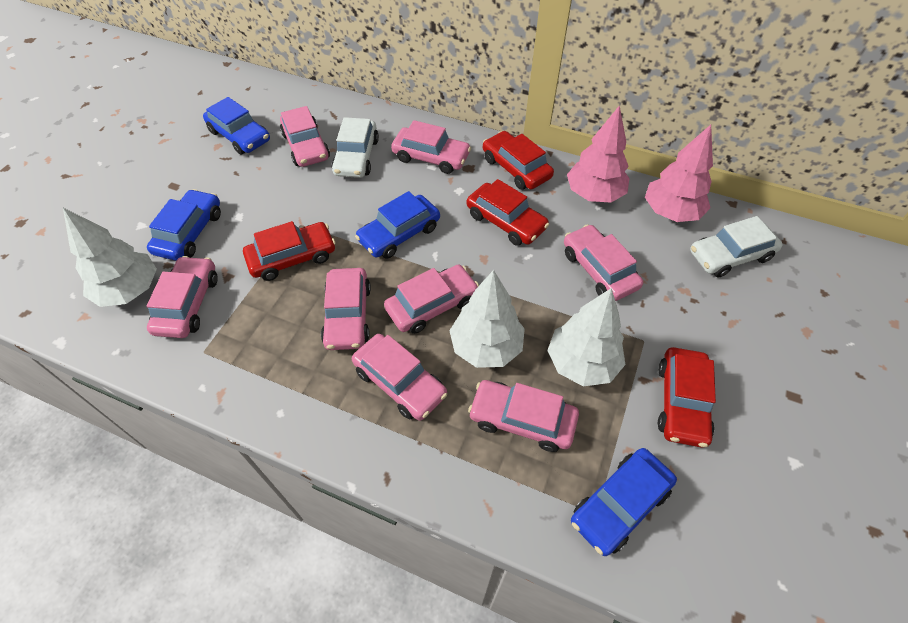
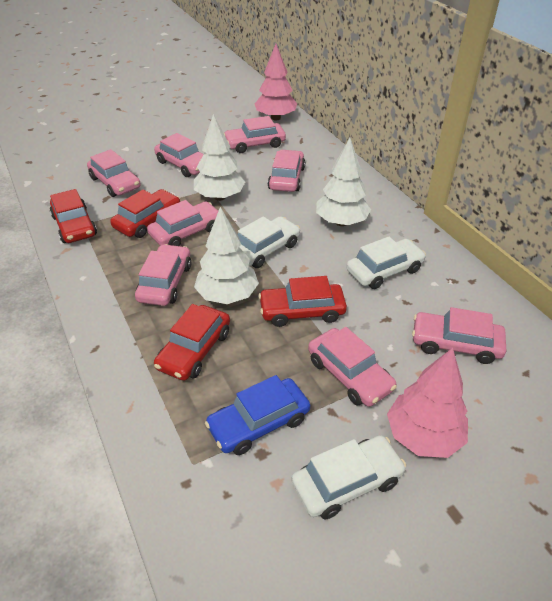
blue car: 4 -> 1
white car: 2 -> 3

